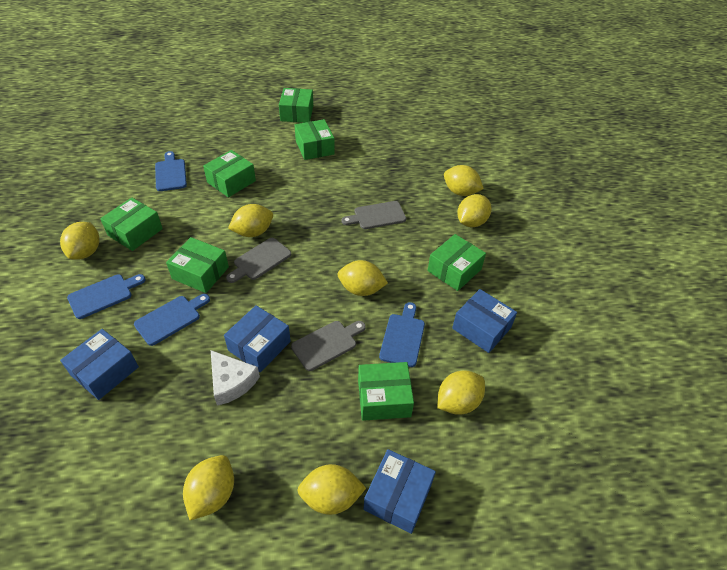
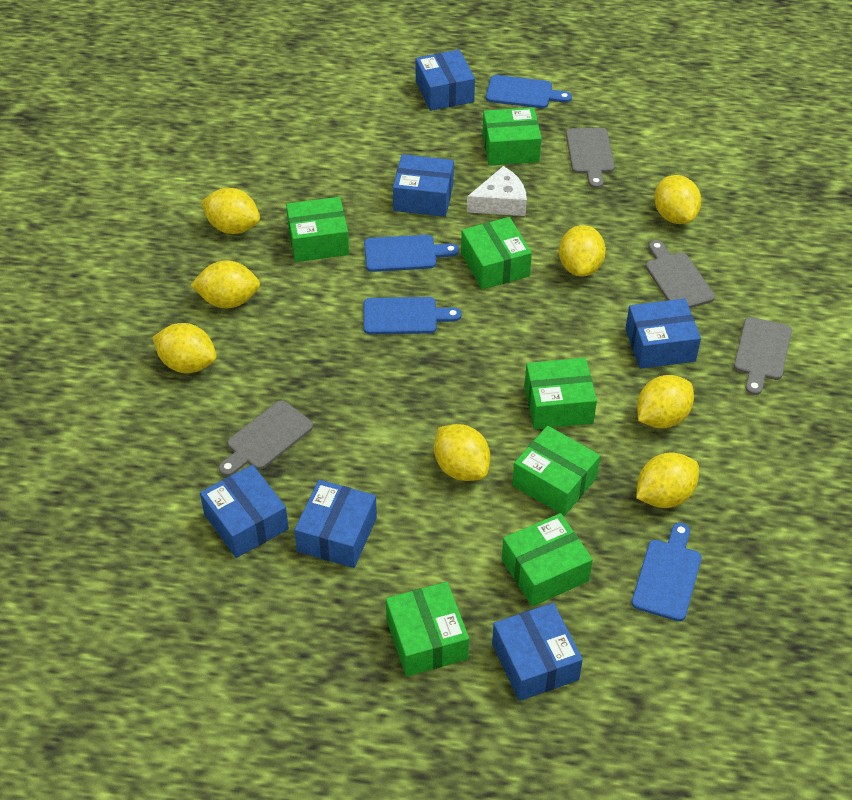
blue box: 4 -> 6
grey cutting board: 3 -> 4

